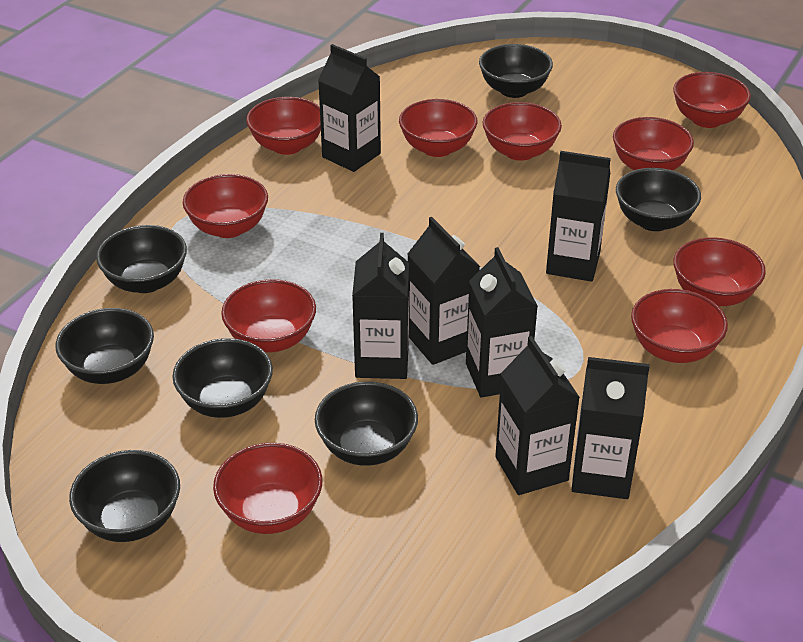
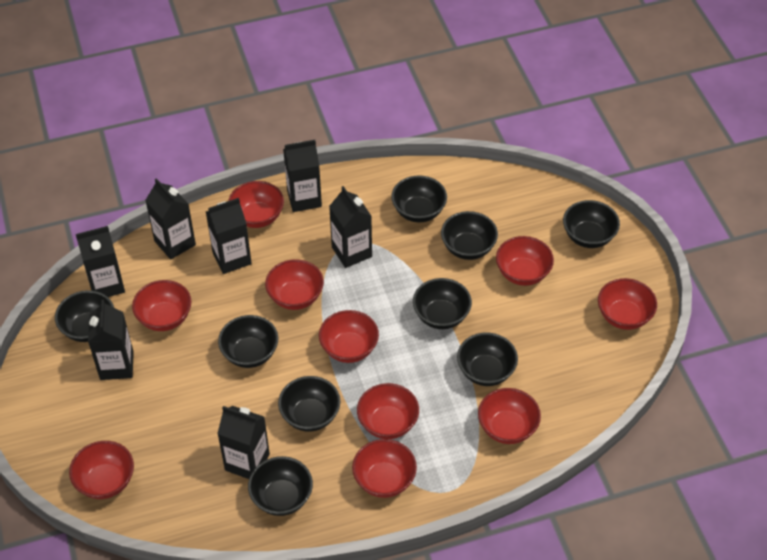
black bowl: 7 -> 9

